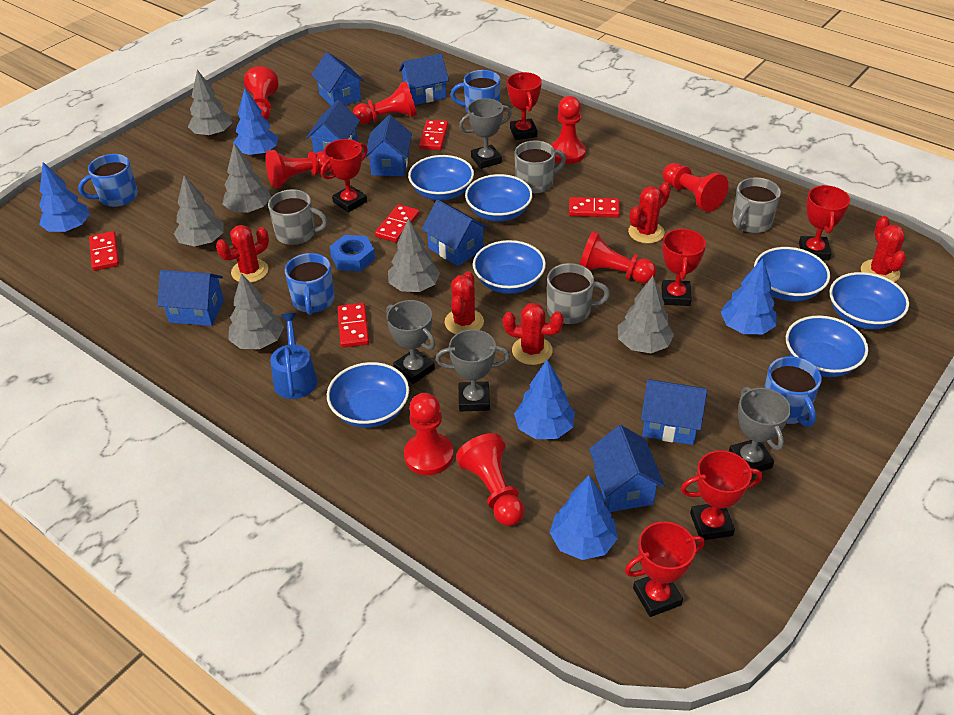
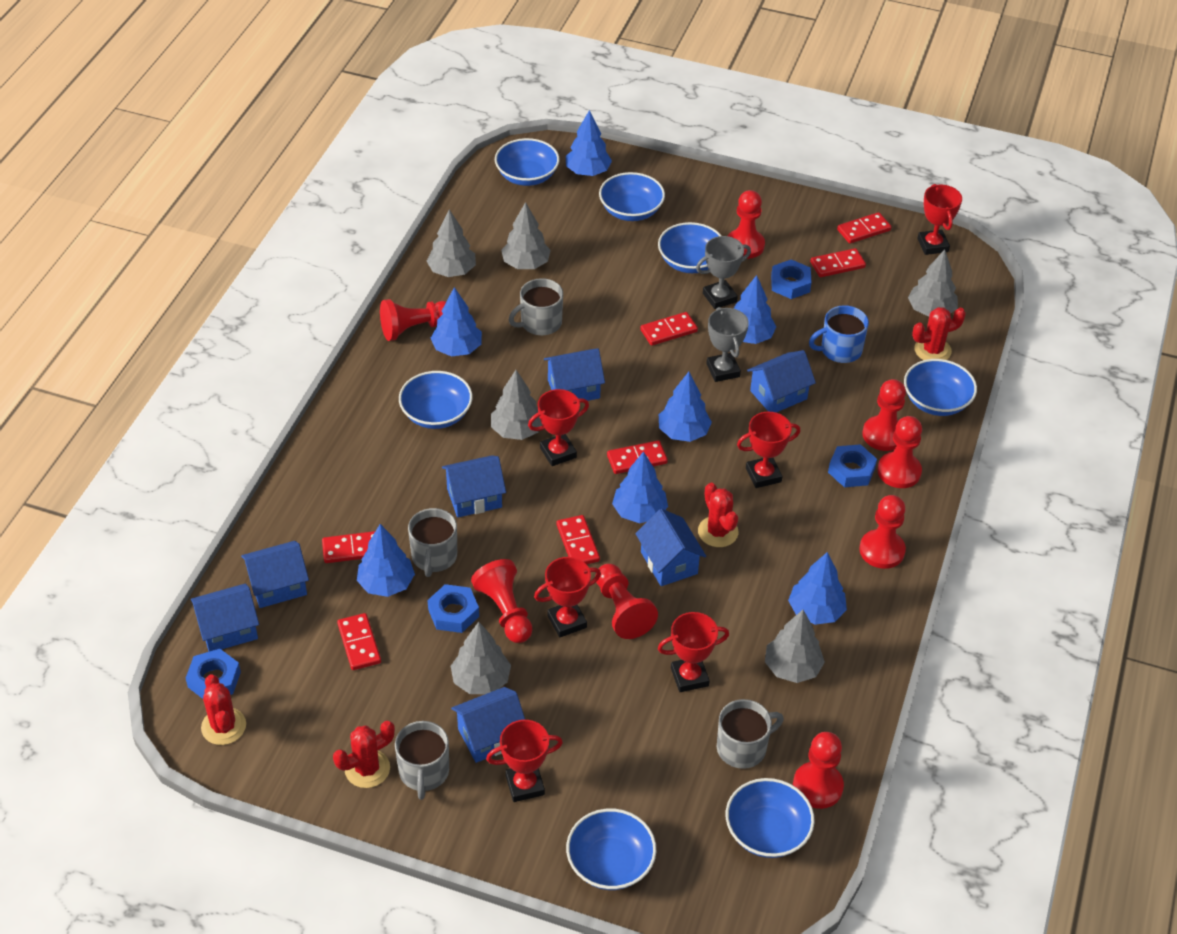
blue house: 8 -> 7
blue mug: 4 -> 1
blue nut: 1 -> 4
blue tree: 5 -> 7
blue watering can: 1 -> 0
grey trophy: 4 -> 2
red cactus: 5 -> 4
red domino: 5 -> 7

